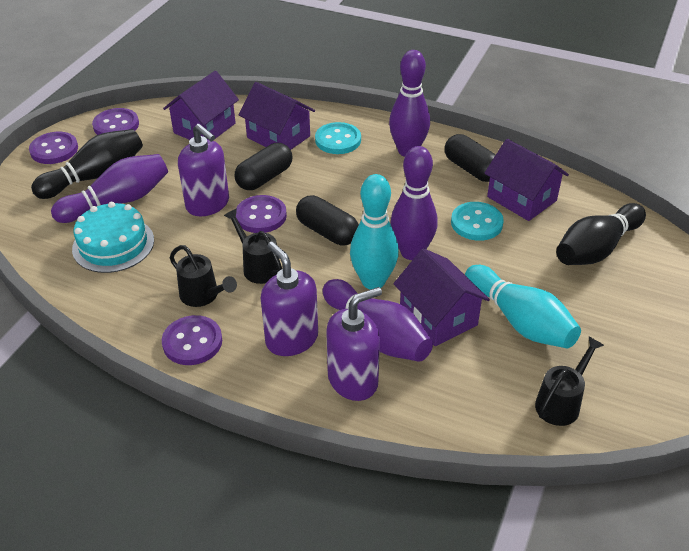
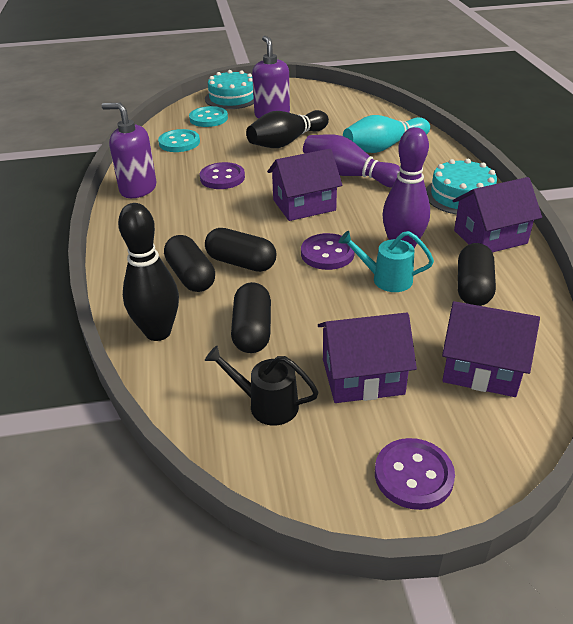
black capsule: 3 -> 4
black watering can: 3 -> 1
purple bowling pin: 4 -> 2
purple button: 4 -> 3
purple soap dispenser: 3 -> 2
turquoise bowling pin: 2 -> 1
turquoise cake: 1 -> 2
turquoise watering can: 0 -> 1

